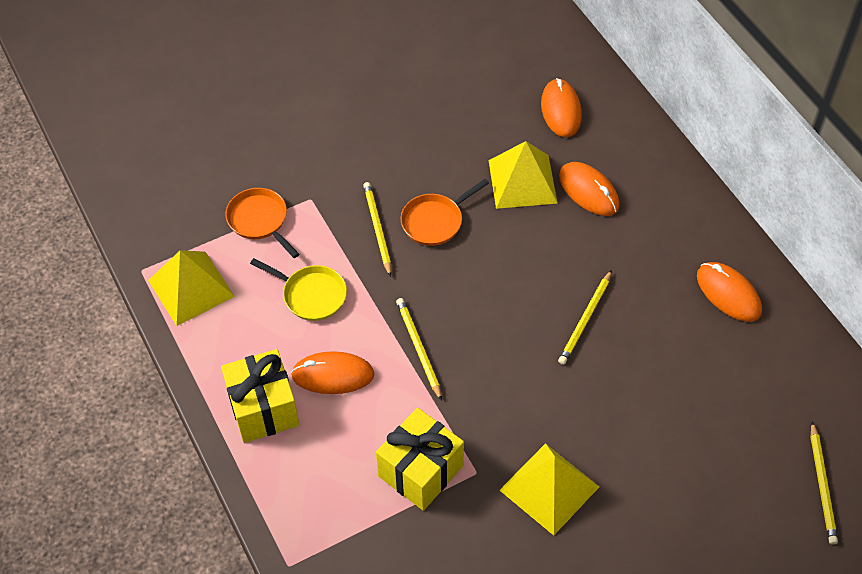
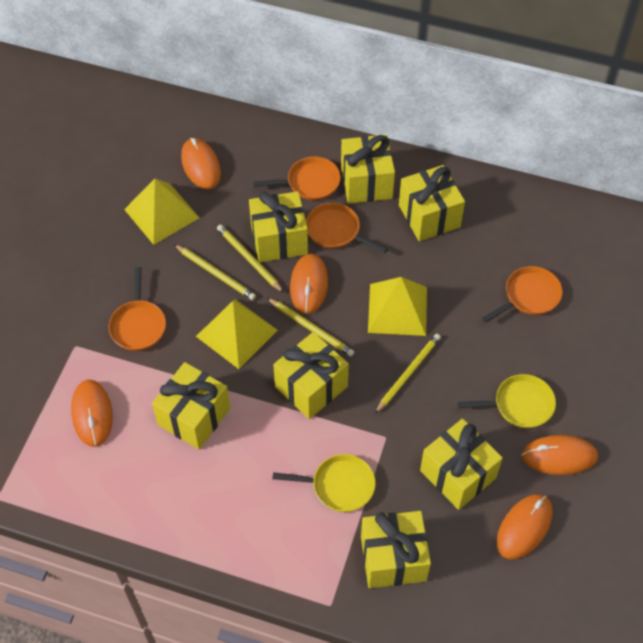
orange mouse: 4 -> 5
orange pan: 2 -> 4
yellow gift: 2 -> 7
yellow pan: 1 -> 2

